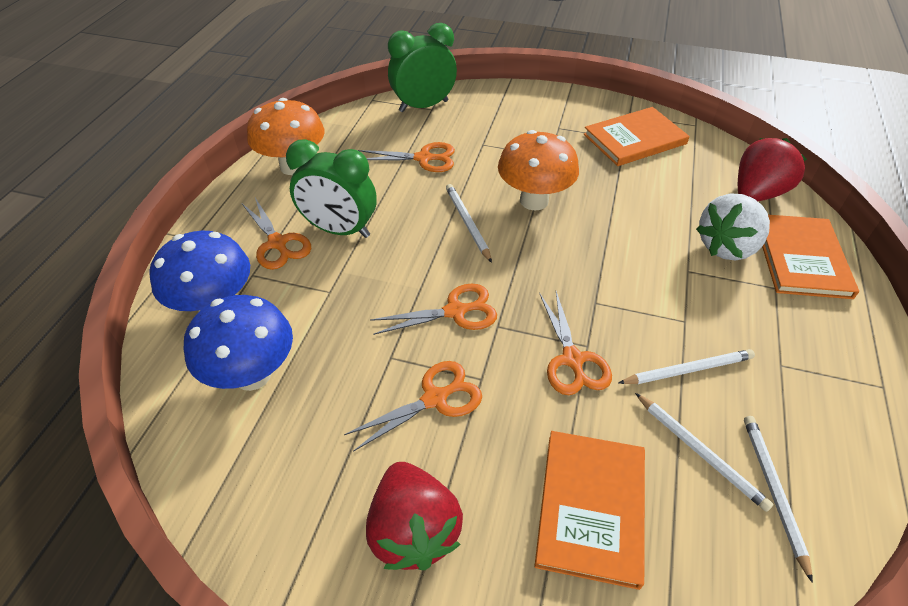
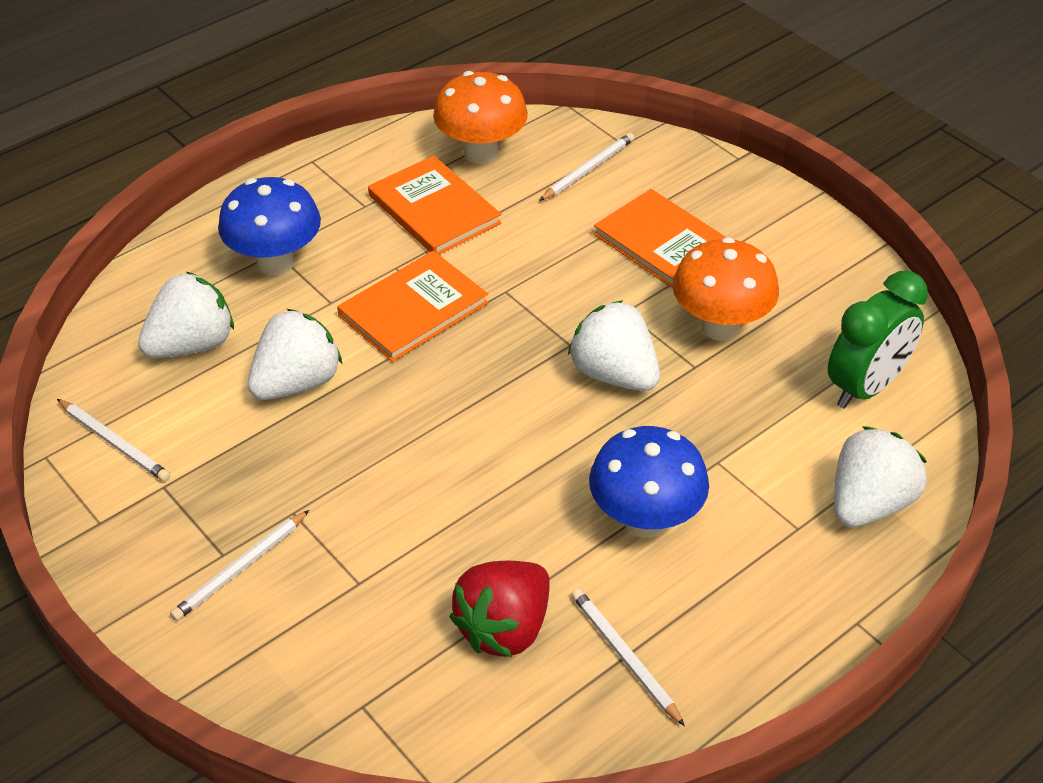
green clock: 2 -> 1
orange scissors: 5 -> 0
red strawberry: 2 -> 1
white strawberry: 1 -> 4

